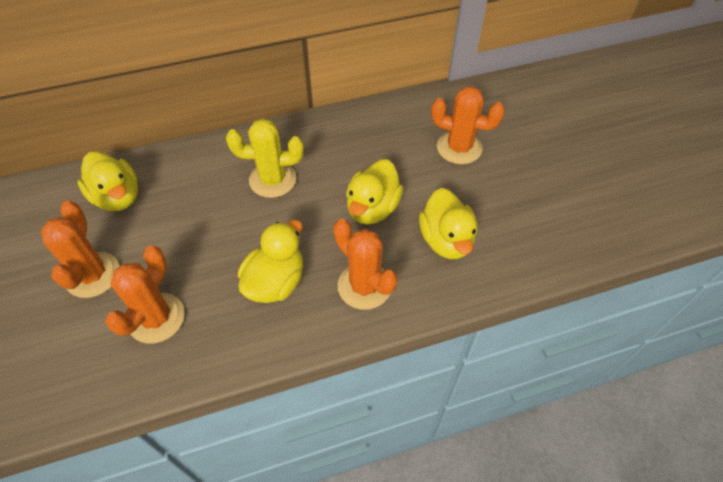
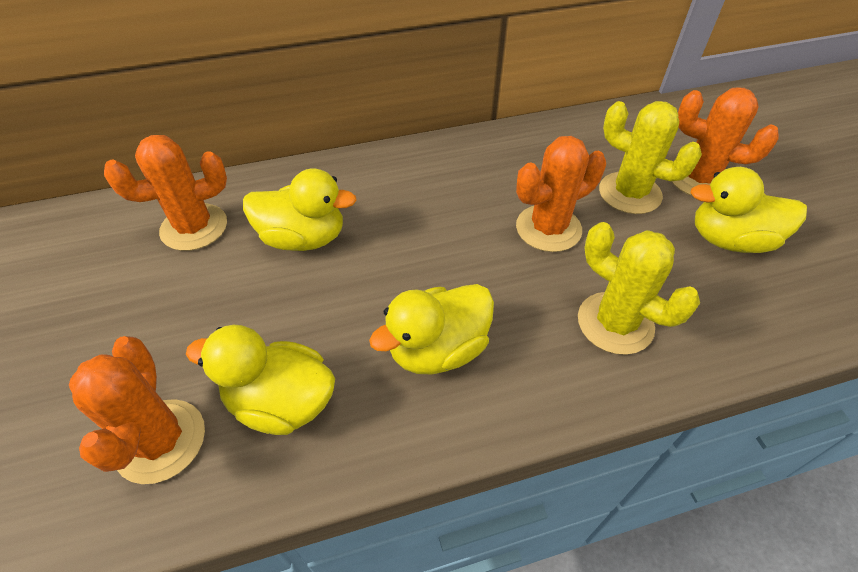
yellow cactus: 1 -> 2

